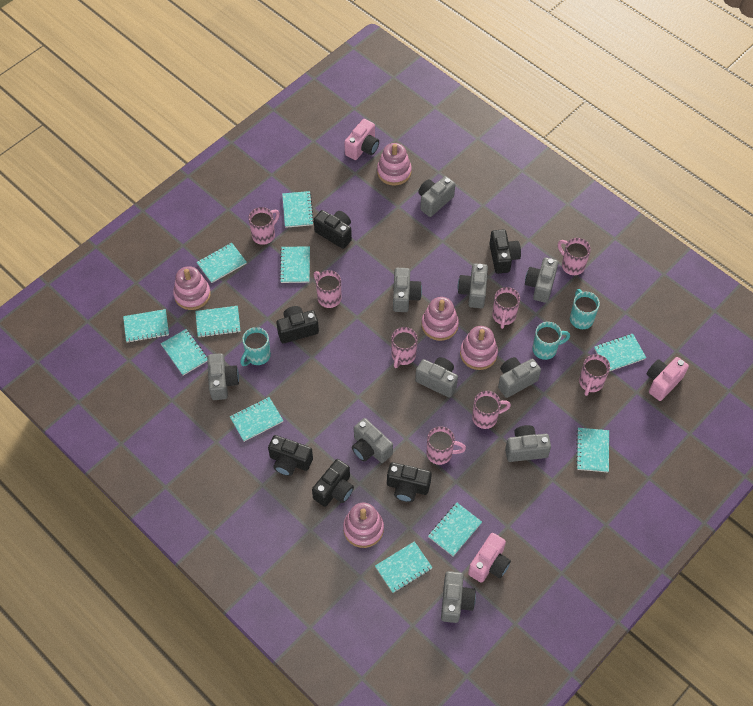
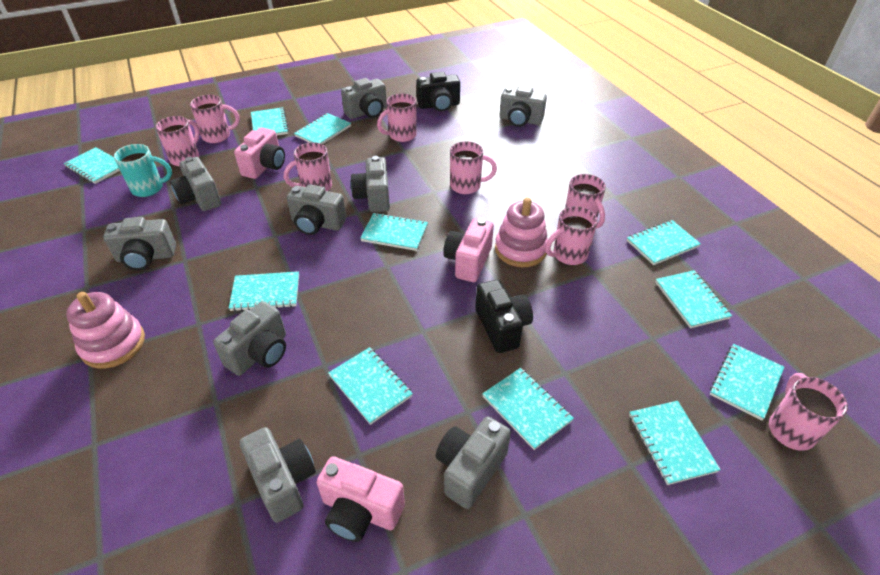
black camera: 6 -> 2
grey camera: 10 -> 9
pink stacking toy: 5 -> 2
turquoise mug: 3 -> 1

